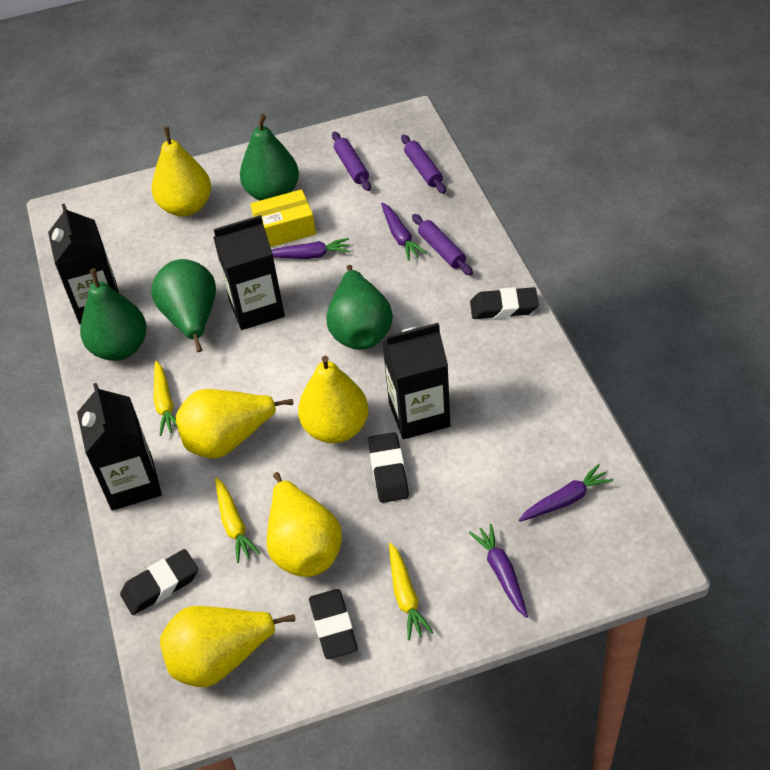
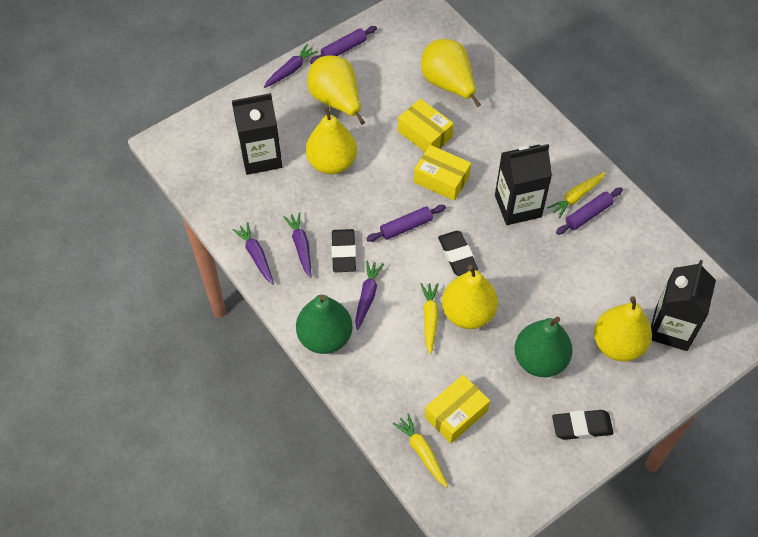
black carton: 4 -> 3
black eraser: 4 -> 3
green pear: 4 -> 2
yellow box: 1 -> 3

